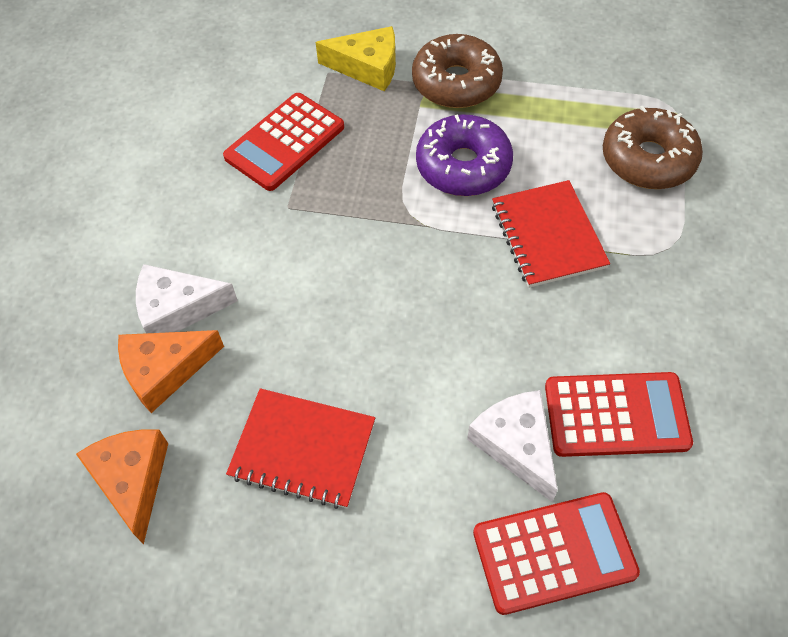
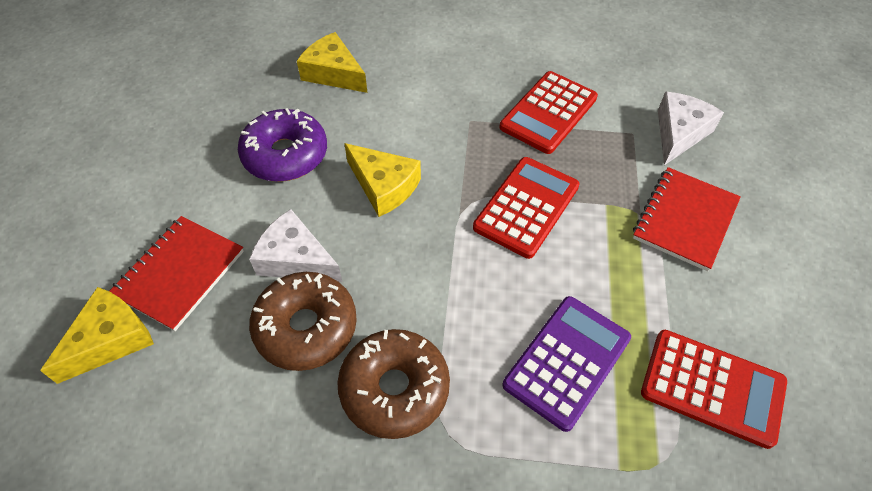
orange cheese: 2 -> 0
purple calculator: 0 -> 1
yellow cheese: 1 -> 3

